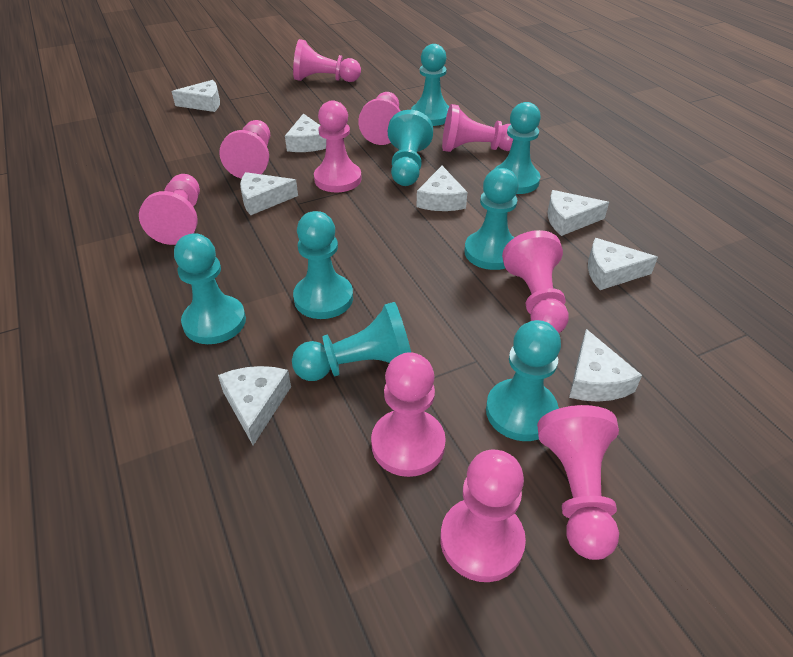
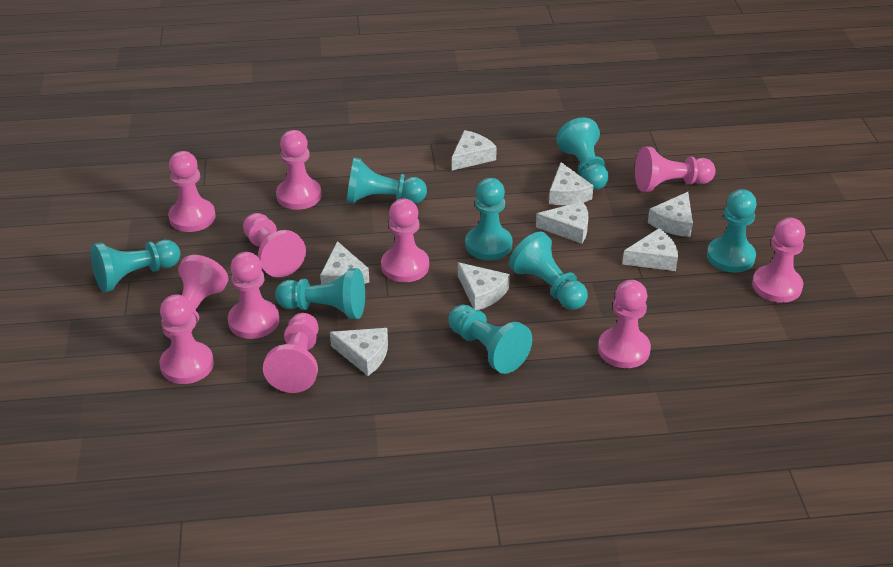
pink pawn: 10 -> 11

